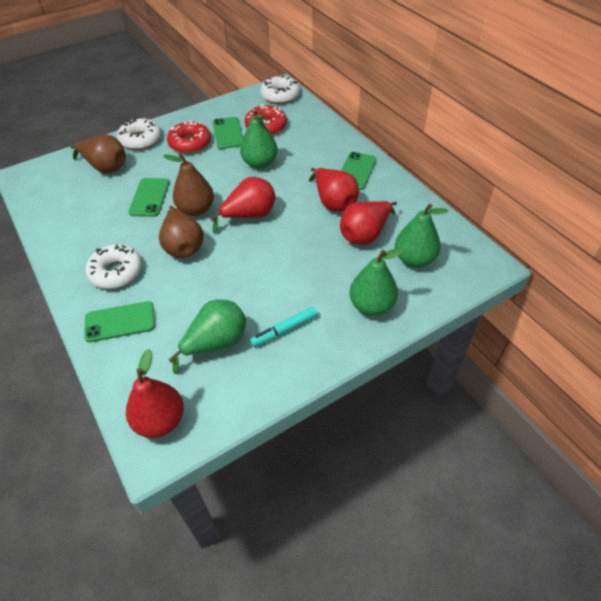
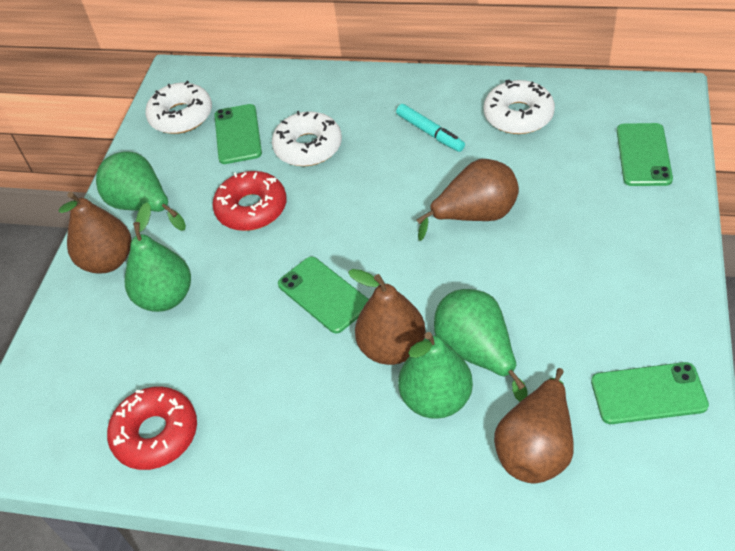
brown pear: 3 -> 4
red pear: 4 -> 0

